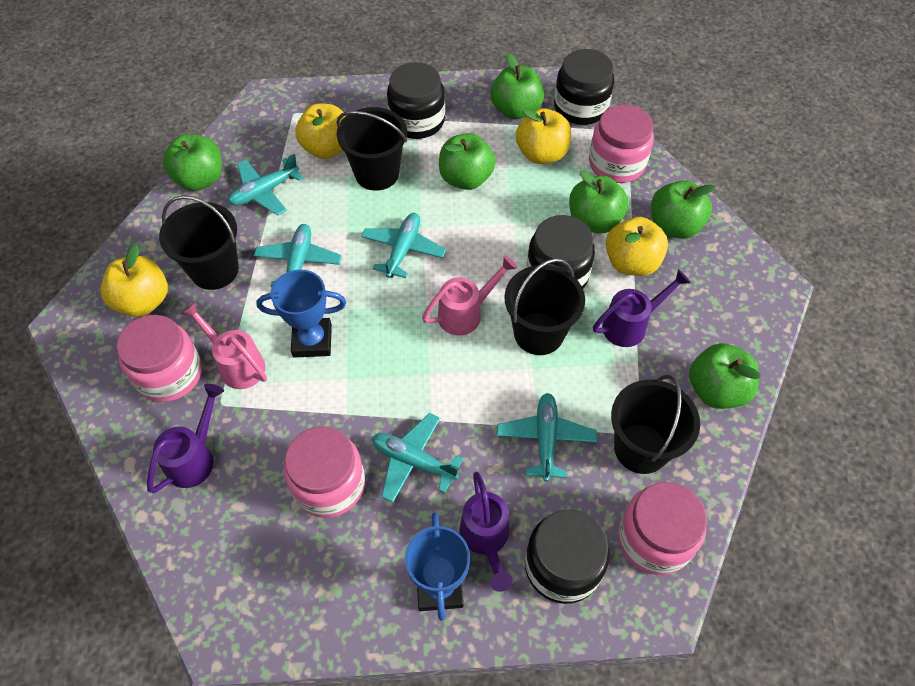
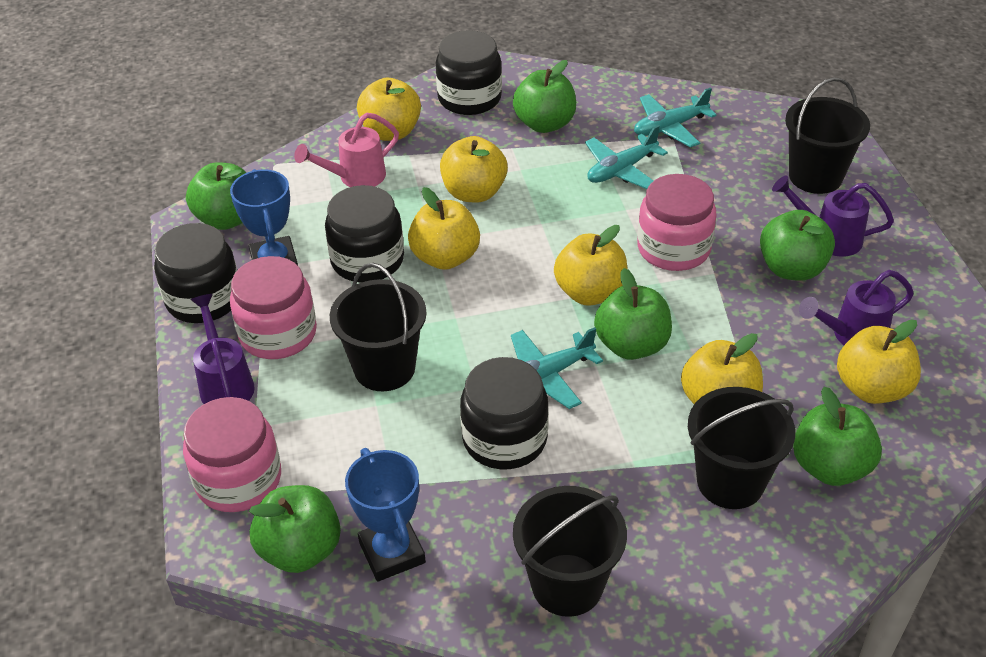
pink jar: 4 -> 3
pink watering can: 2 -> 1
turquoise plane: 5 -> 3
yellow apple: 4 -> 6

